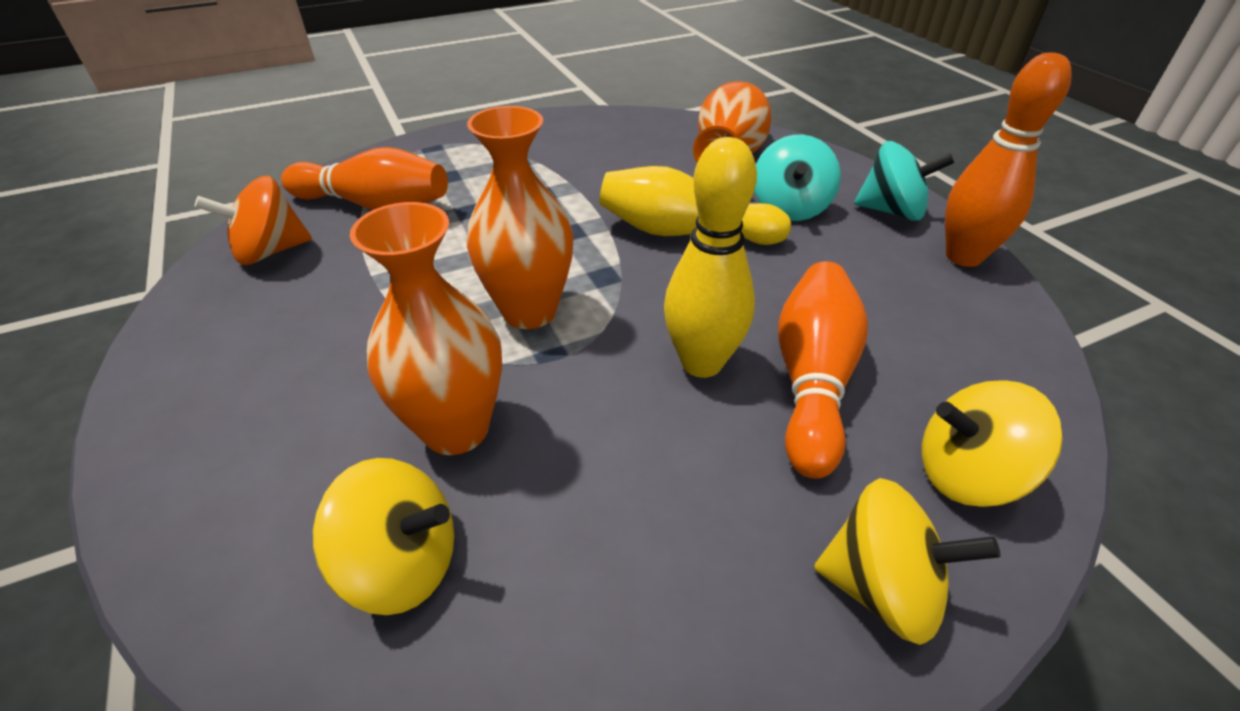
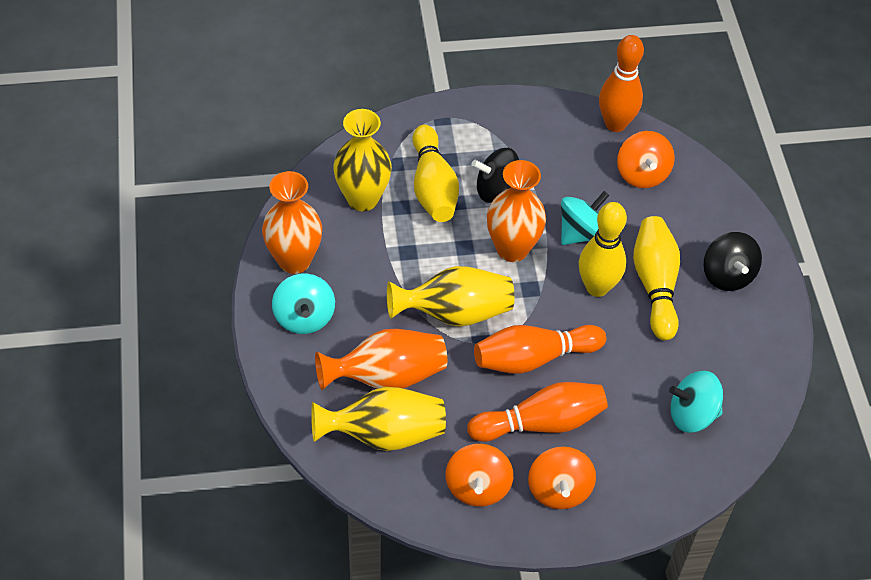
black spinning top: 0 -> 2
orange spinning top: 1 -> 3
turquoise spinning top: 2 -> 3
yellow bowling pin: 2 -> 3
yellow spinning top: 3 -> 0
yellow vase: 0 -> 3

